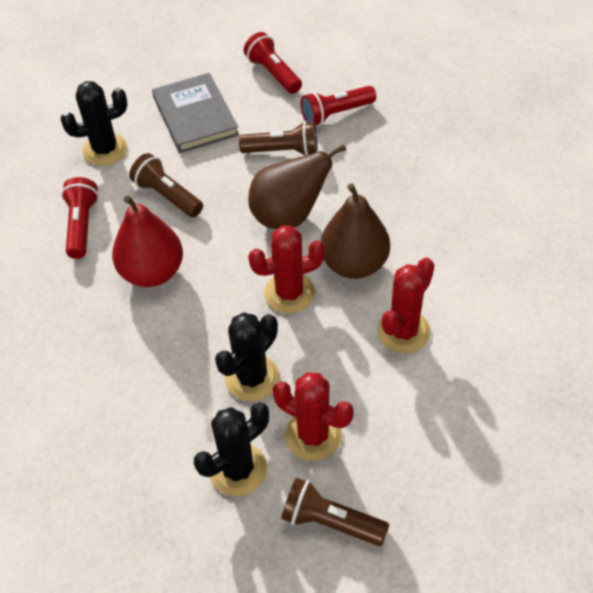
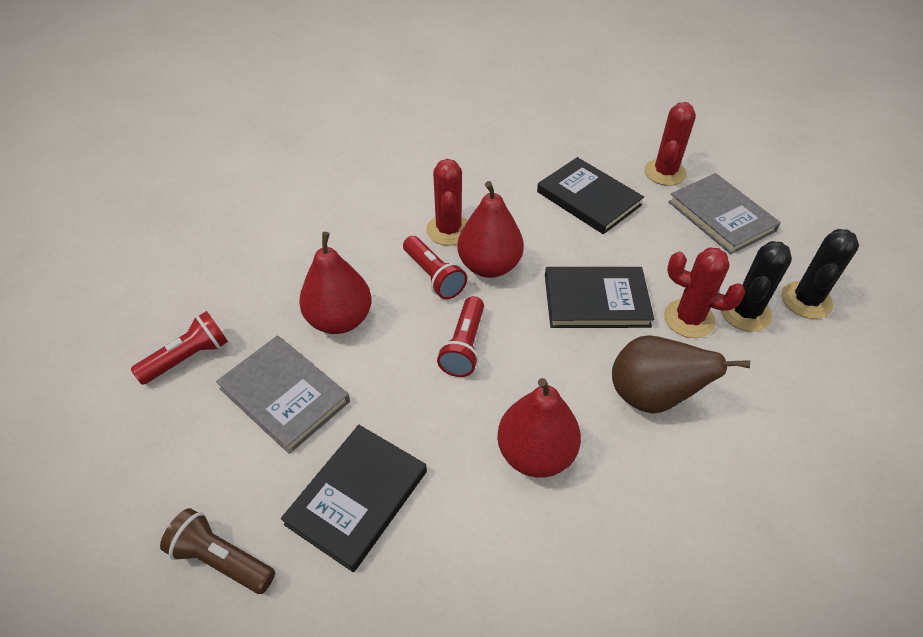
black book: 0 -> 3
black cactus: 3 -> 2
brown flashlight: 3 -> 1
brown pear: 2 -> 1
grey book: 1 -> 2
red pear: 1 -> 3

